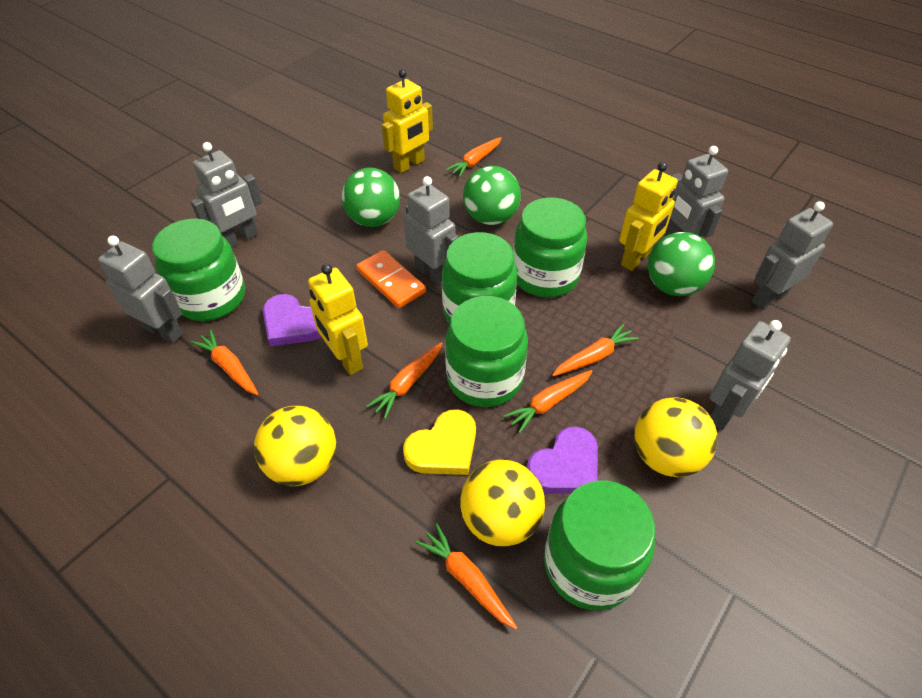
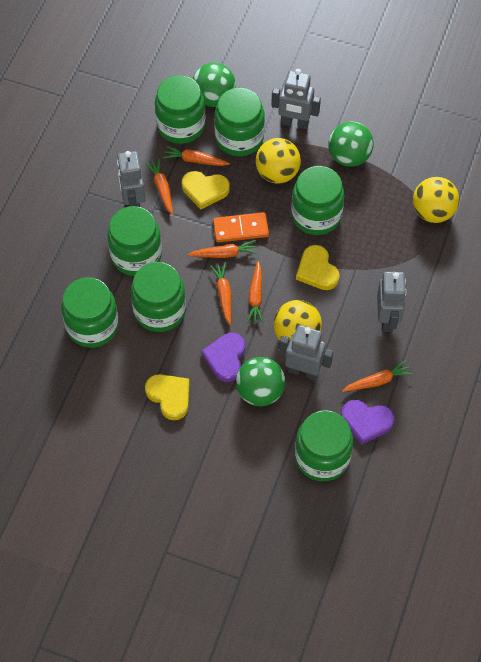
green jar: 5 -> 7
grey robot: 6 -> 4
yellow heart: 1 -> 3
yellow robot: 3 -> 0

